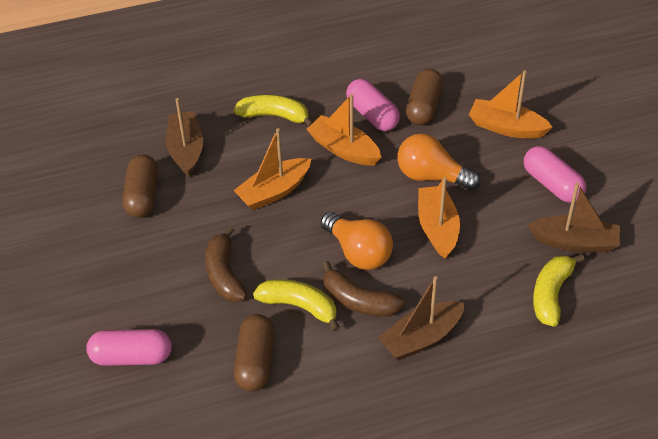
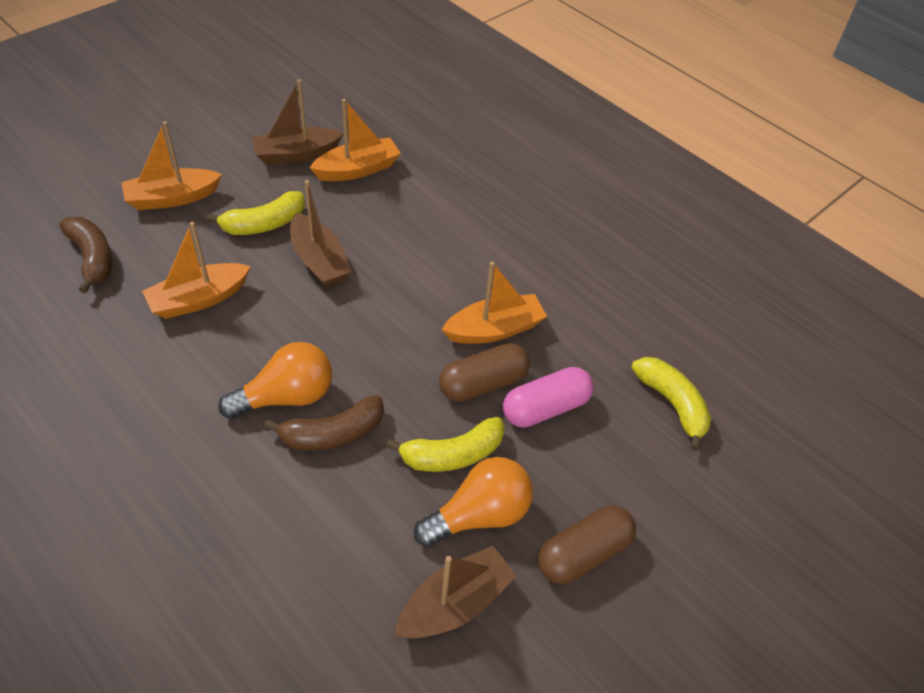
brown capsule: 3 -> 2
pink capsule: 3 -> 1

